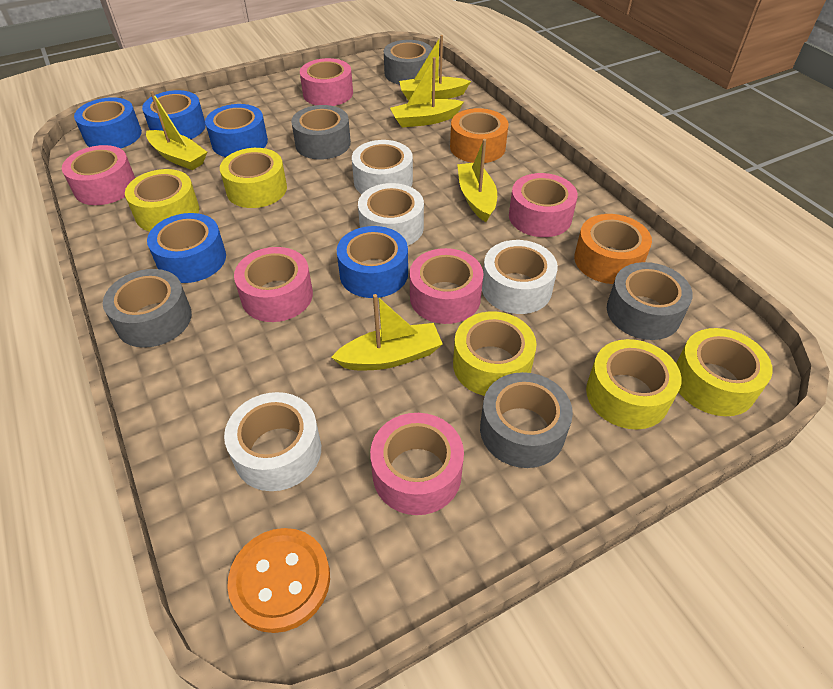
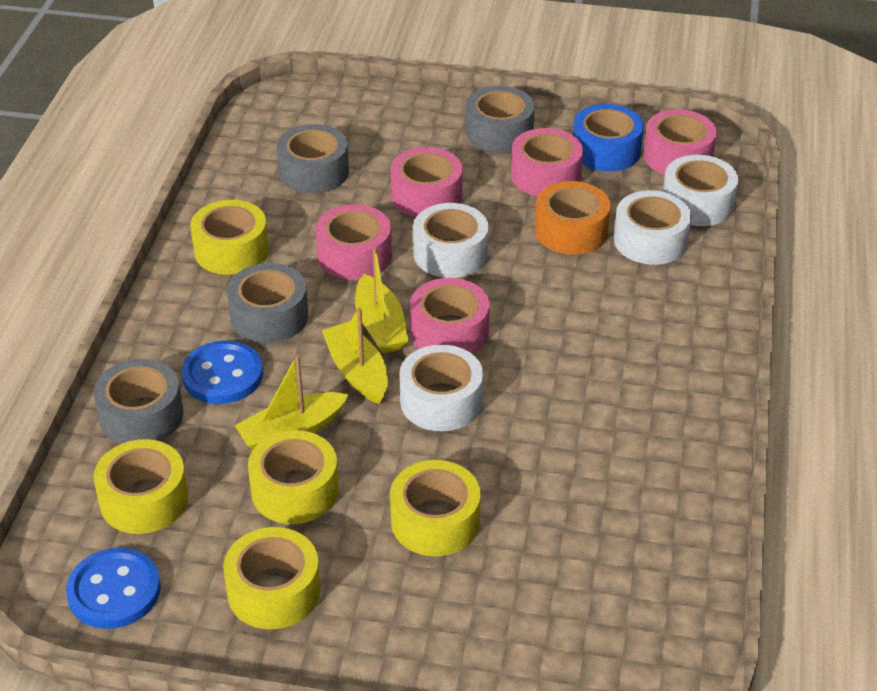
blue button: 0 -> 2
blue tape: 5 -> 1
grey tape: 5 -> 4
orange button: 1 -> 0
orange tape: 2 -> 1
pink tape: 6 -> 5
yellow boat: 5 -> 3

